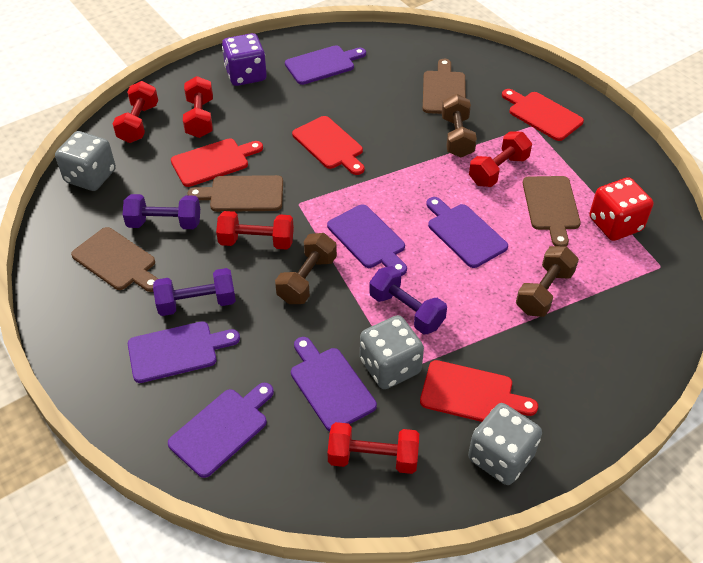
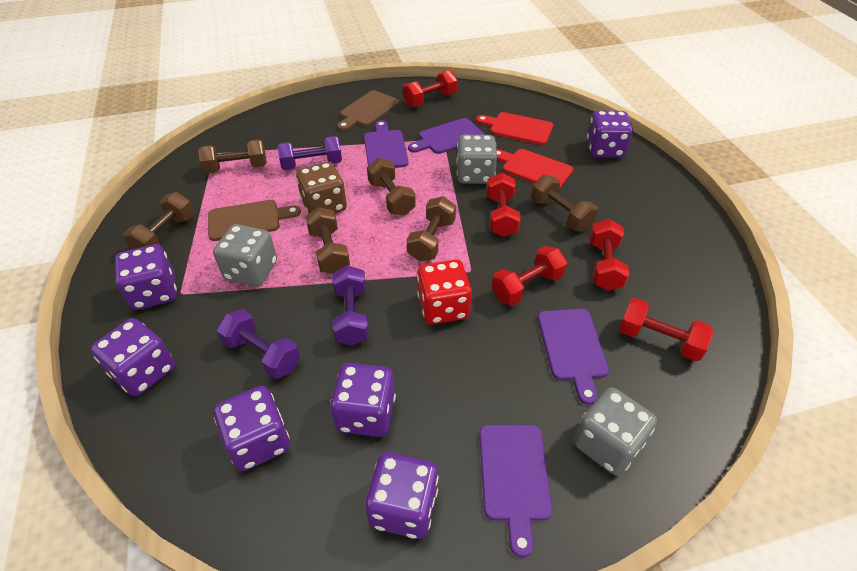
brown cutting board: 4 -> 2
brown dice: 0 -> 1
brown dumbbell: 3 -> 6
purple cutting board: 6 -> 4
purple dice: 1 -> 6
red cutting board: 4 -> 2

